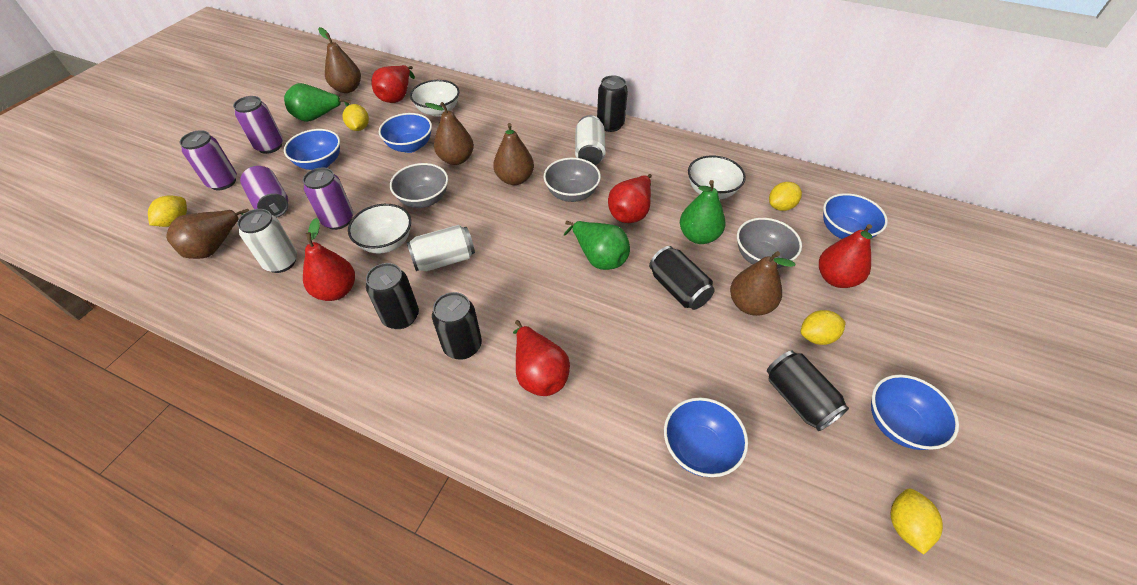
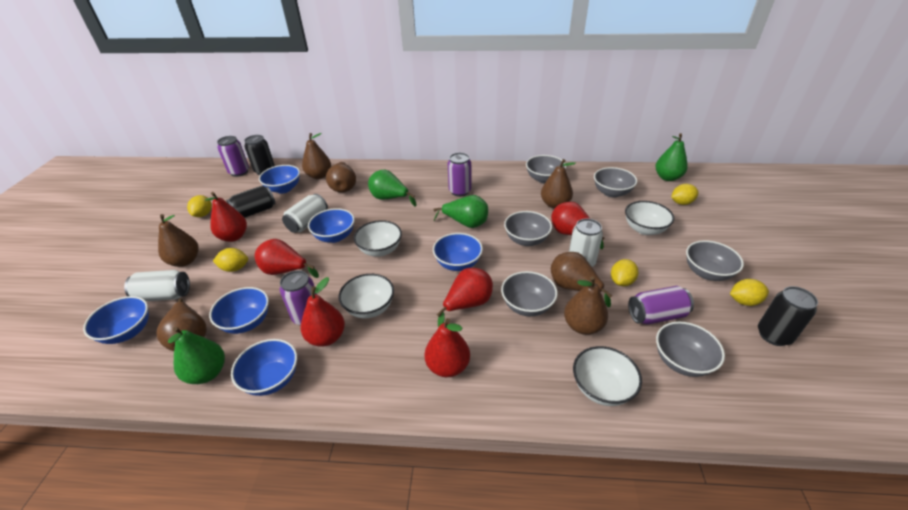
black can: 5 -> 3
blue bowl: 5 -> 6
brown pear: 5 -> 7
green pear: 3 -> 4
grey bowl: 3 -> 6
red pear: 5 -> 6
white bowl: 3 -> 4

